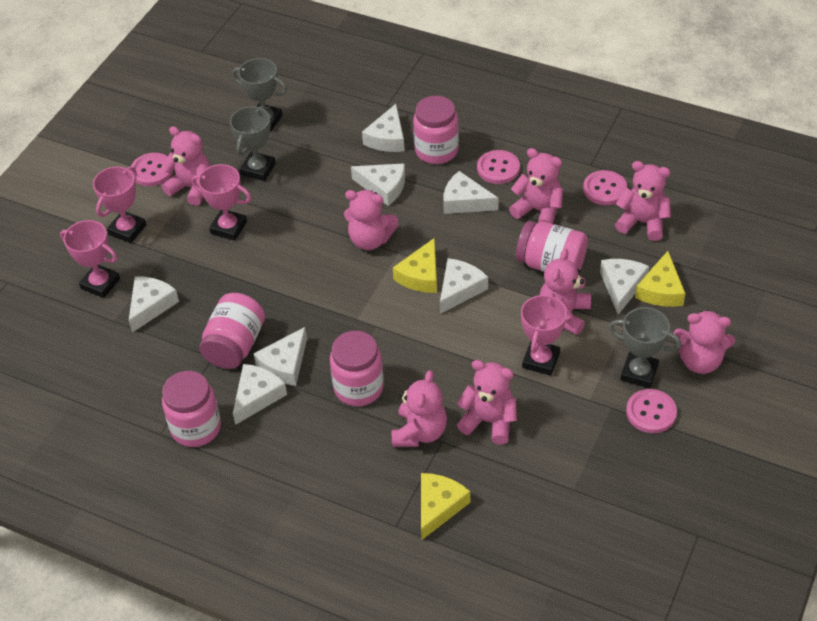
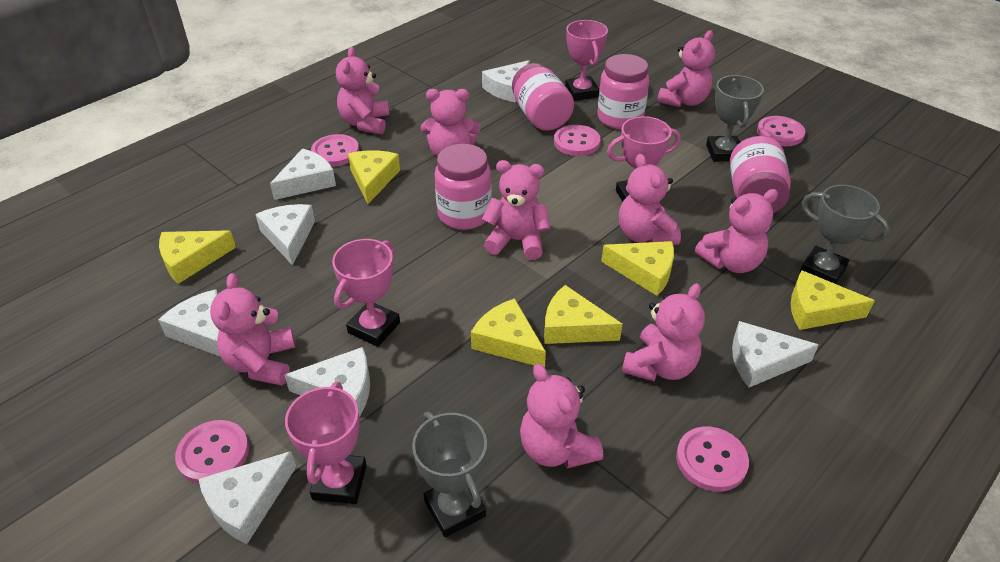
pink button: 4 -> 5
pink jar: 5 -> 4
pink teddy bear: 8 -> 9
white cheese: 8 -> 7
yellow cheese: 3 -> 6

